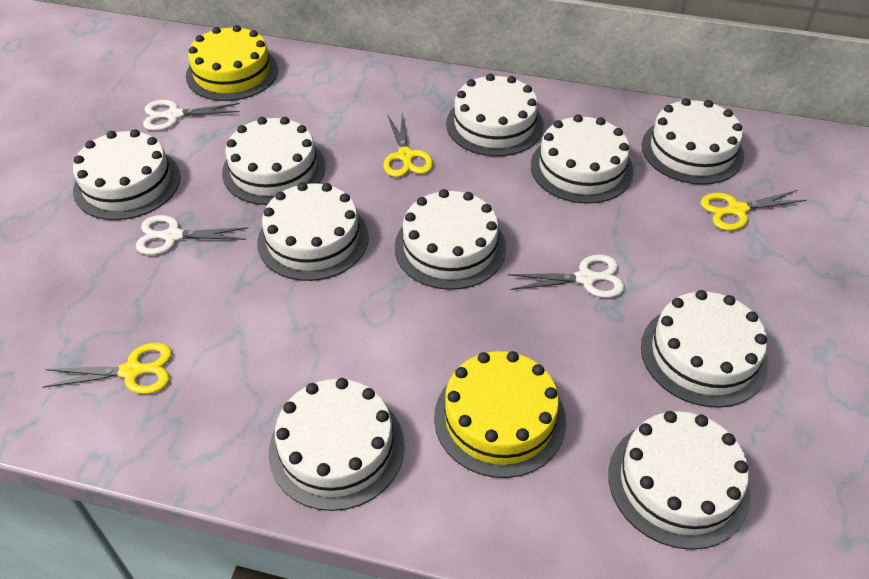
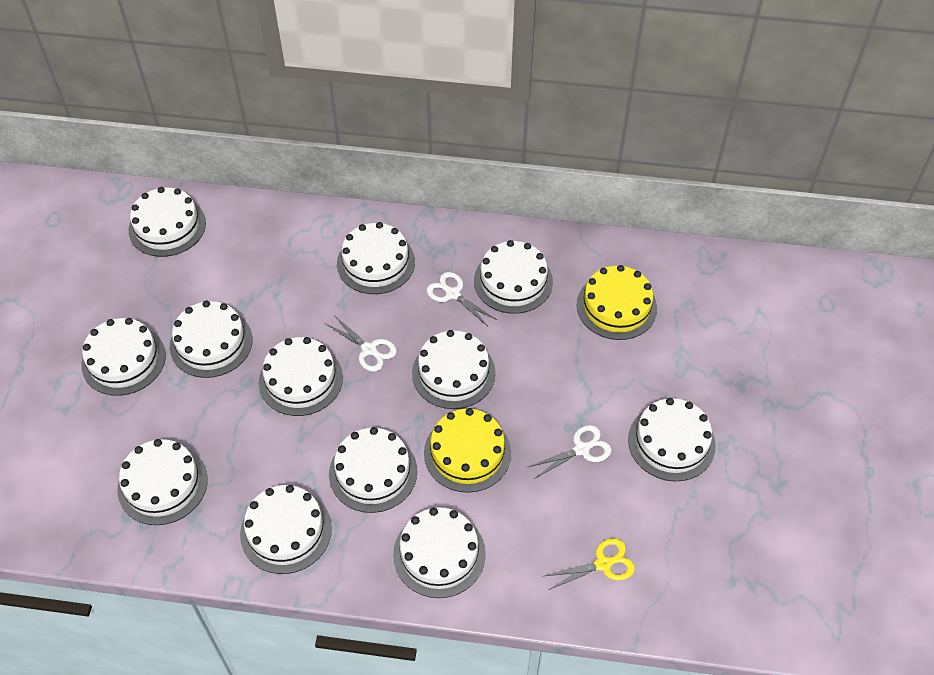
white cake: 10 -> 12
yellow scissors: 3 -> 1

